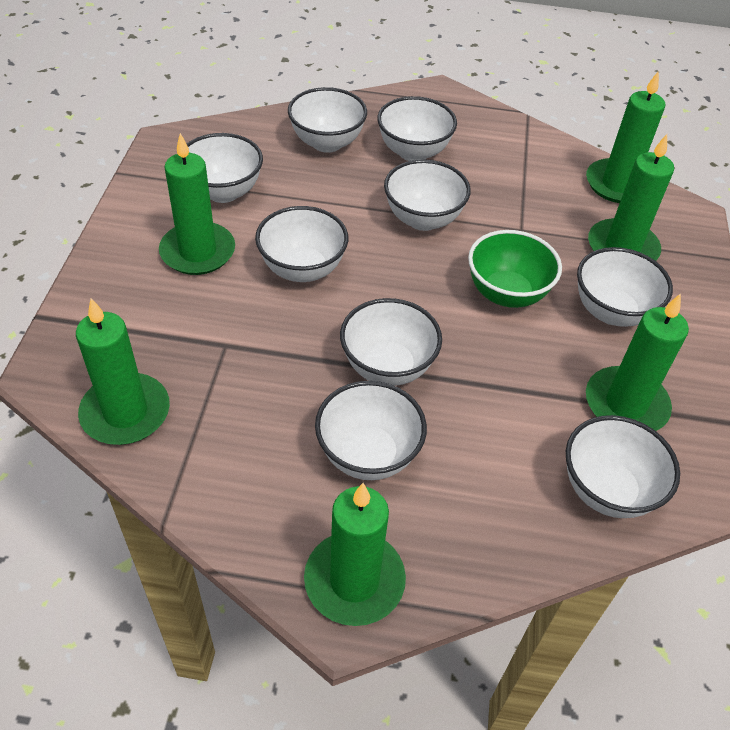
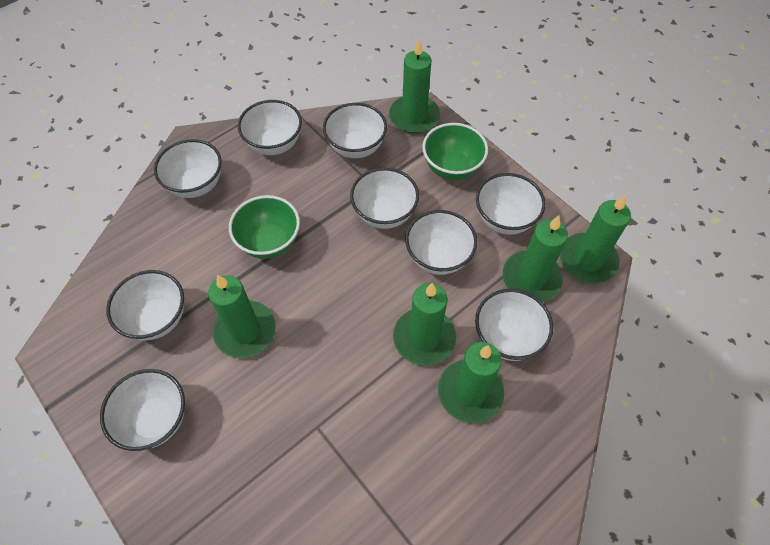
green bowl: 1 -> 2

